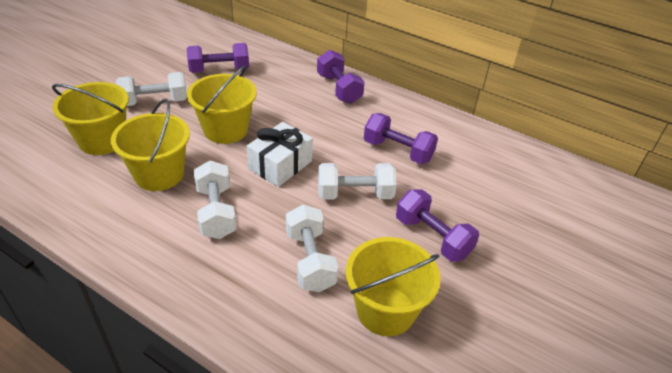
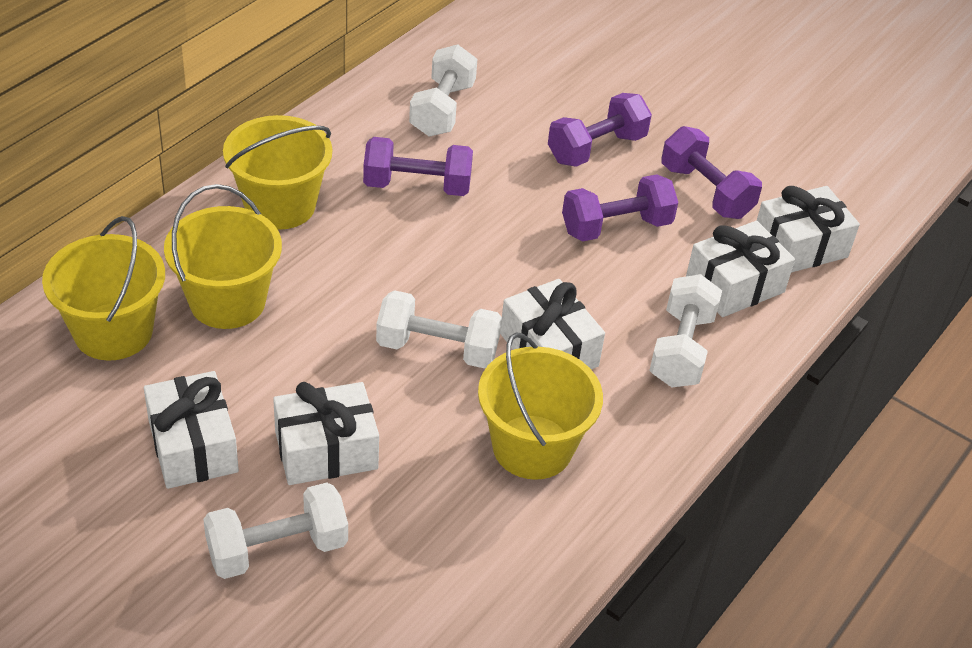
white gift: 1 -> 5

